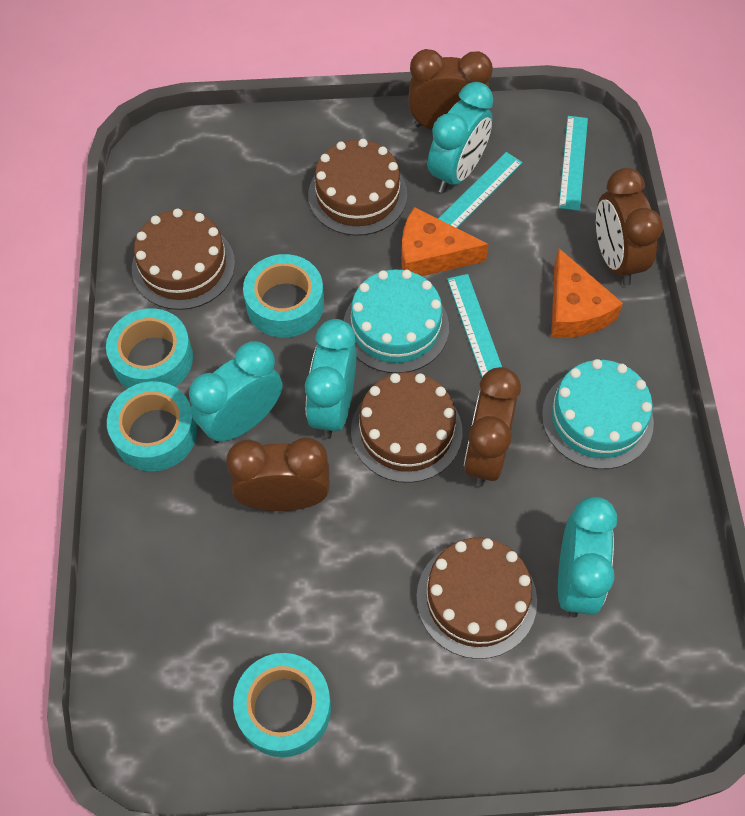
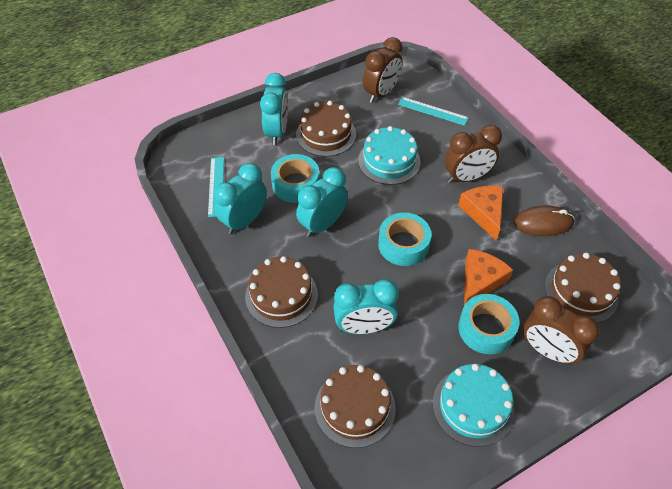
brown clock: 4 -> 3
brown mouse: 0 -> 1
turquoise ruler: 3 -> 2
turquoise tape: 4 -> 3

